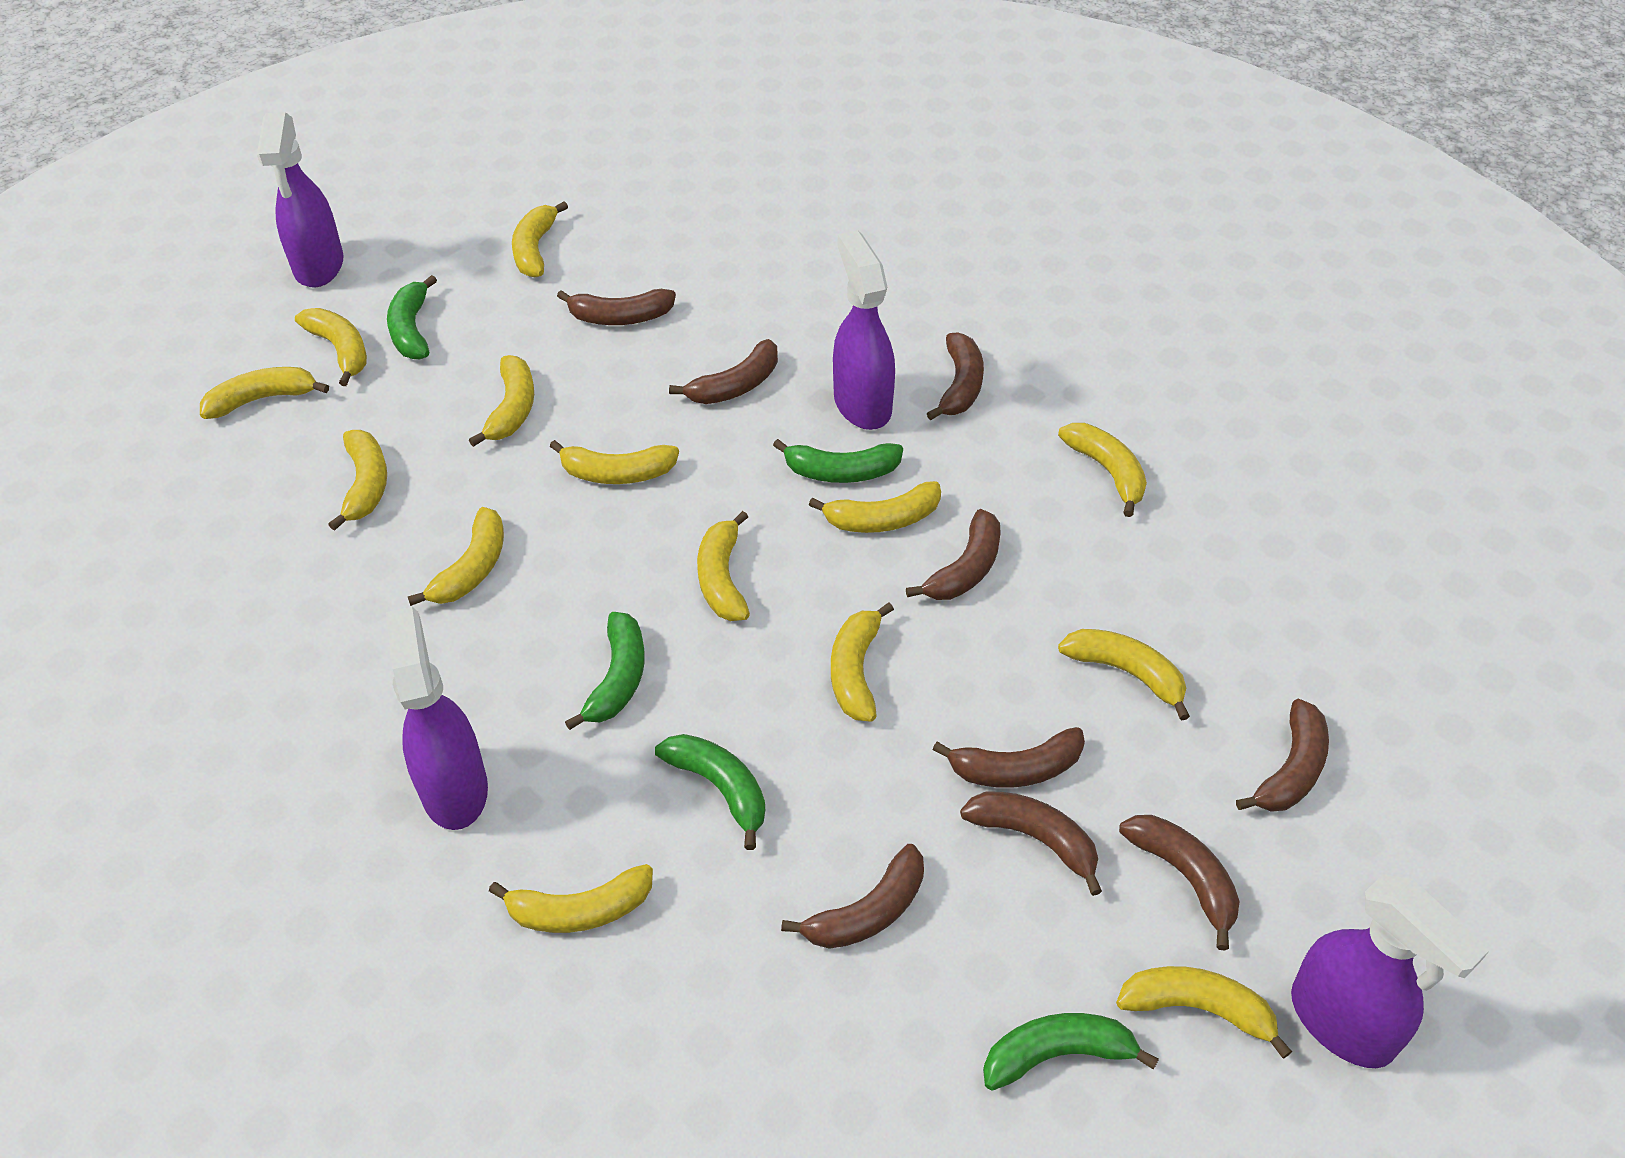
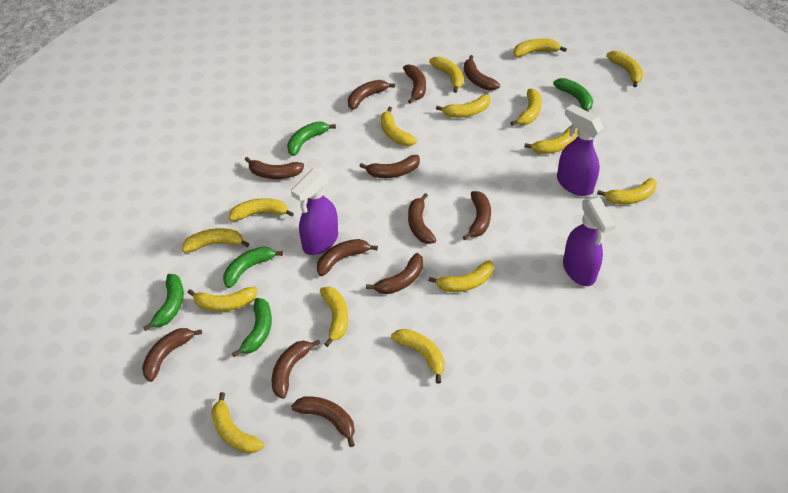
brown banana: 9 -> 12
purple spray bottle: 4 -> 3
yellow banana: 14 -> 15

